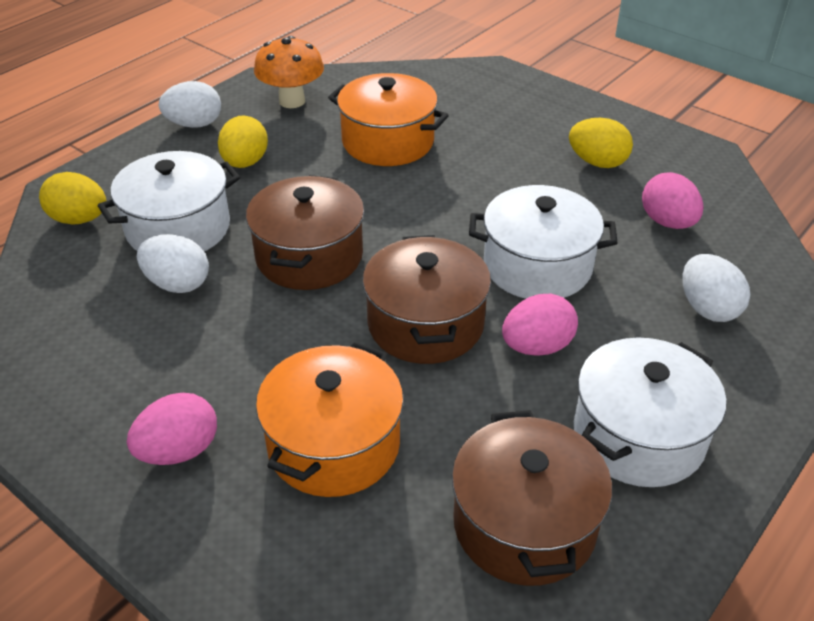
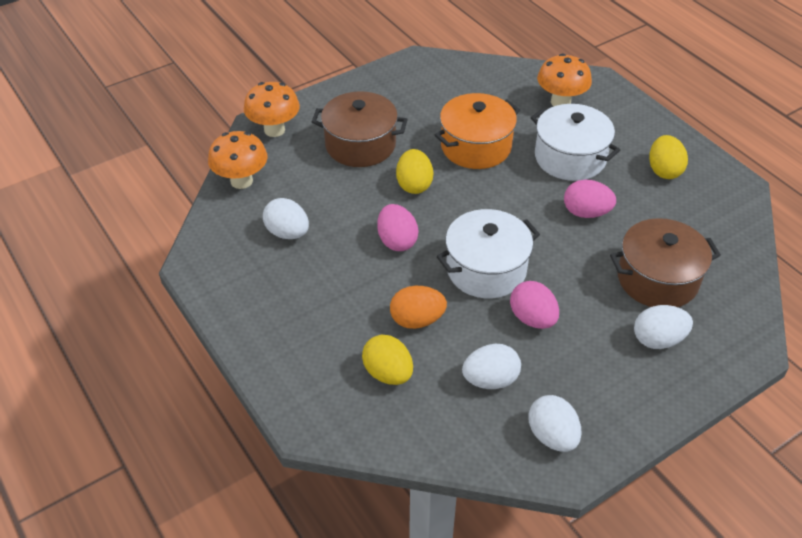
brown pot: 3 -> 2
orange egg: 0 -> 1
orange mushroom: 1 -> 3
orange pot: 2 -> 1
white egg: 3 -> 4
white pot: 3 -> 2

